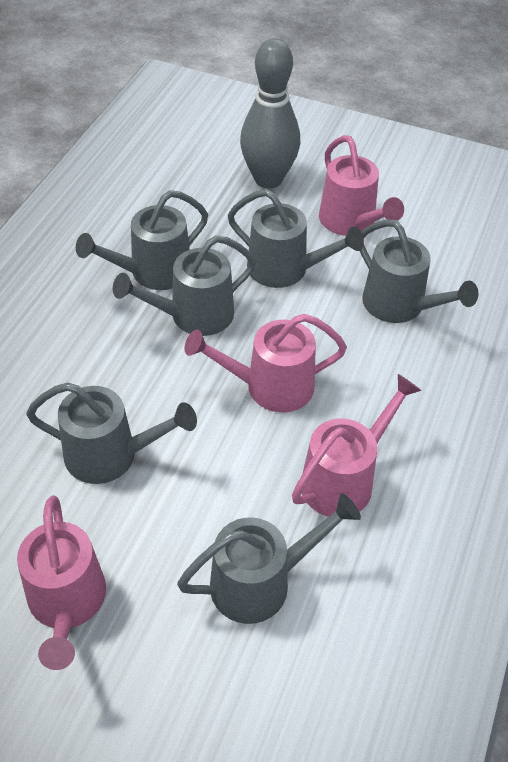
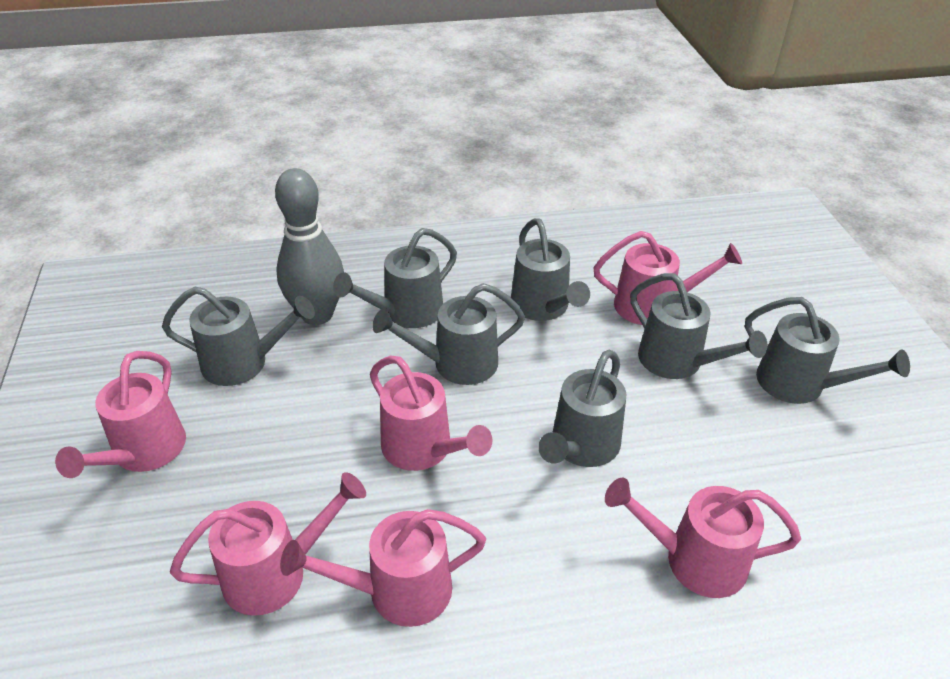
grey watering can: 6 -> 7
pink watering can: 4 -> 6

